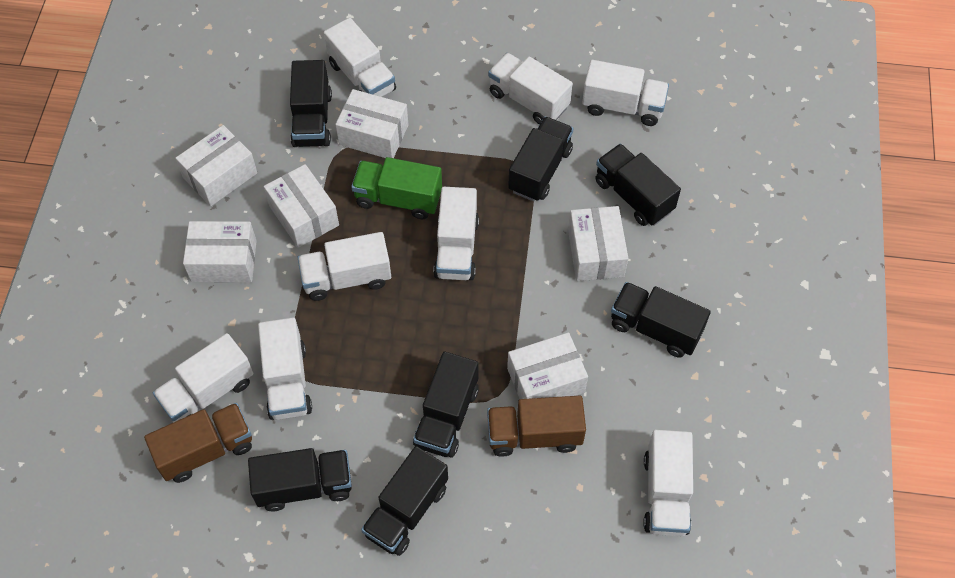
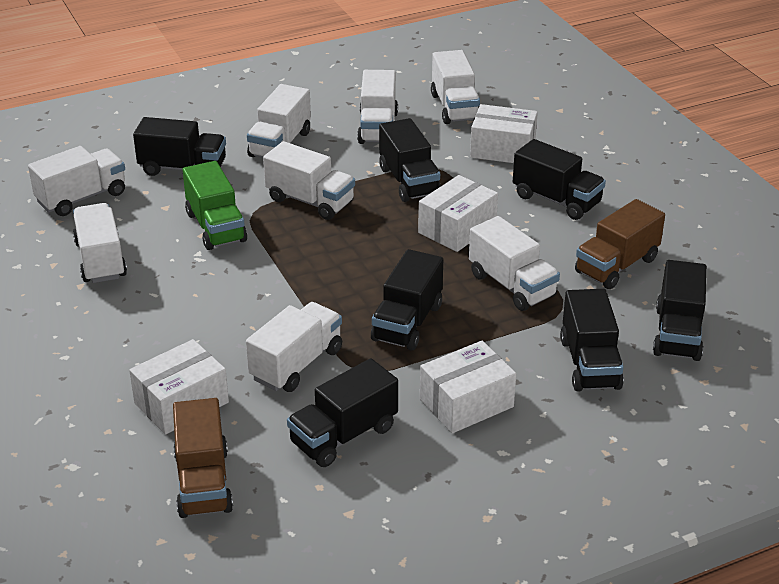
white box: 6 -> 4

